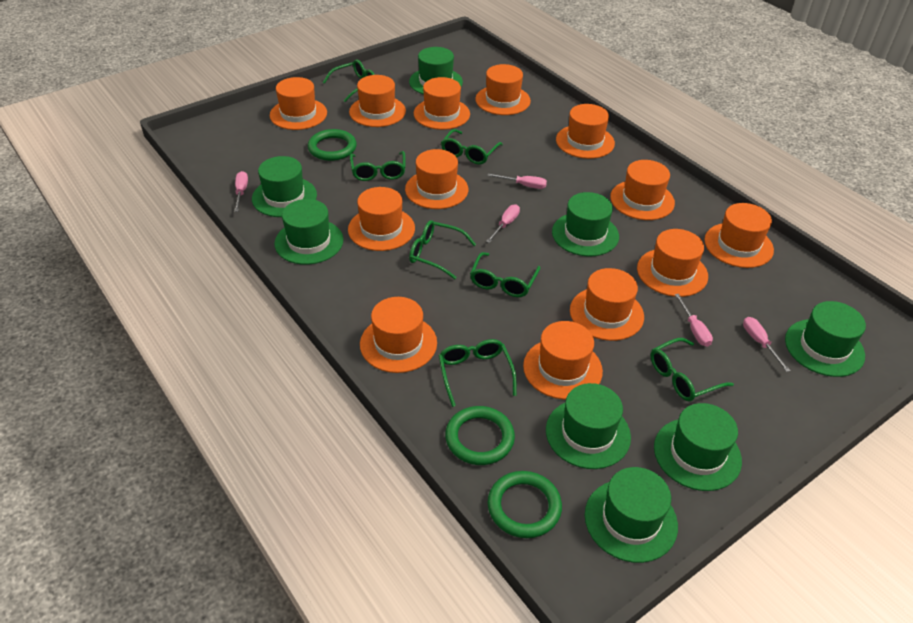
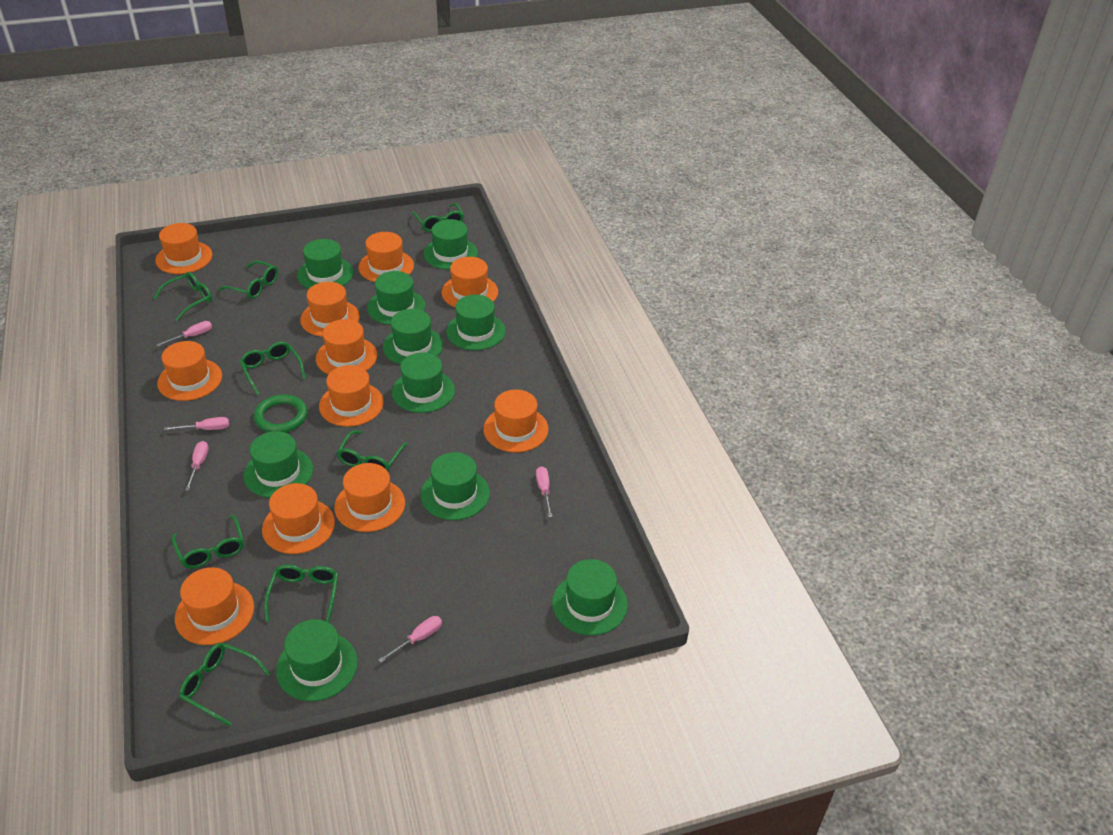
green glasses: 7 -> 8
green hat: 8 -> 10
green ring: 3 -> 1
orange hat: 13 -> 11

